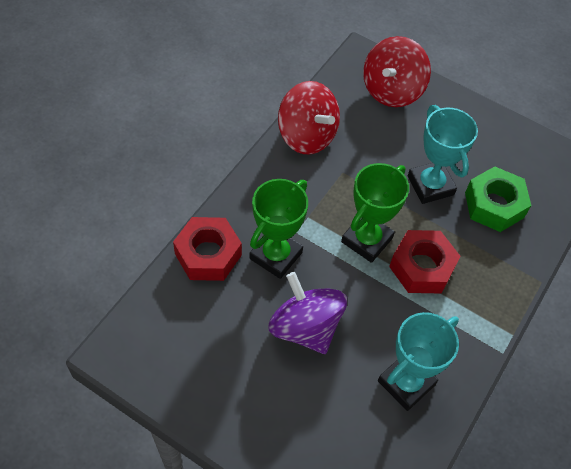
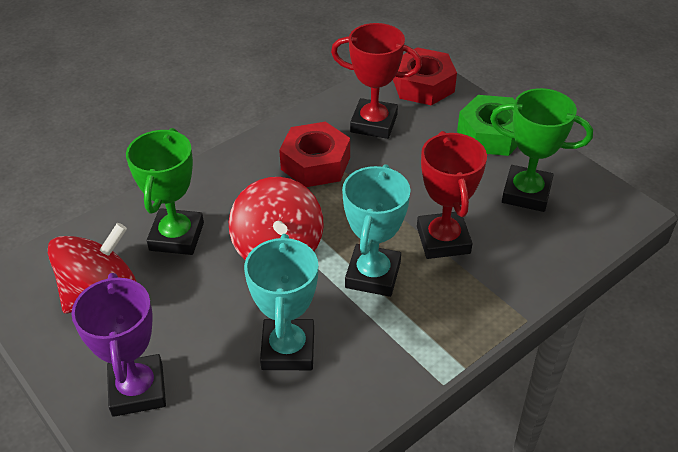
purple spinning top: 1 -> 0
purple trophy: 0 -> 1
red trophy: 0 -> 2

